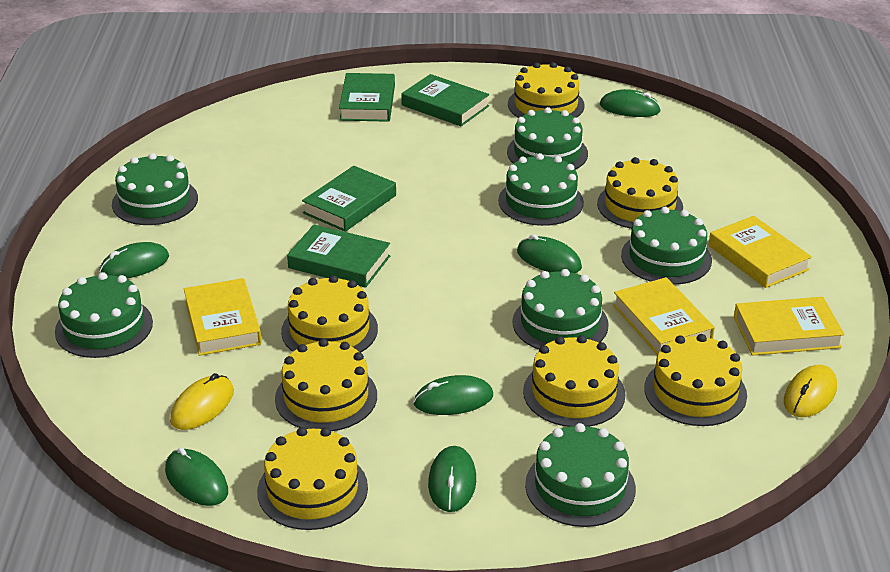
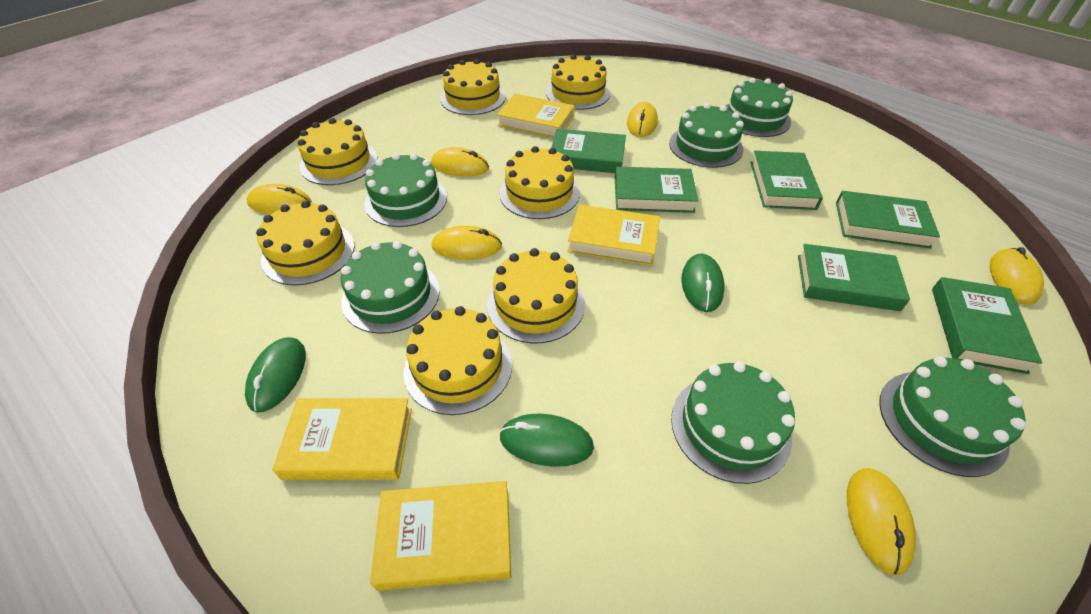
green book: 4 -> 6
green cake: 7 -> 6
green mouse: 6 -> 3
yellow mouse: 2 -> 6

